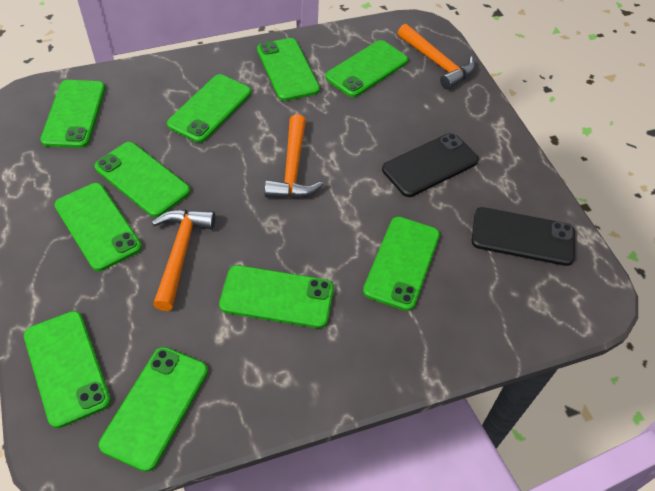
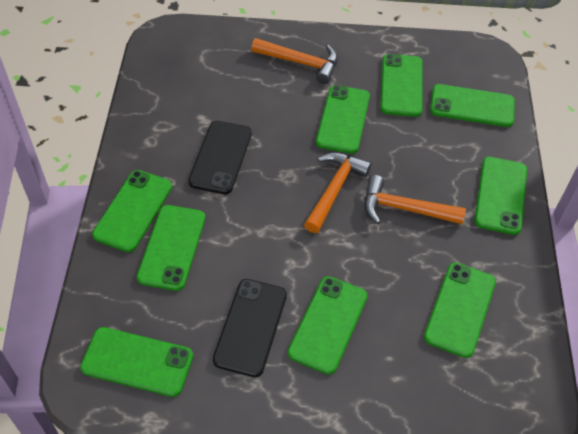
green phone: 10 -> 9

